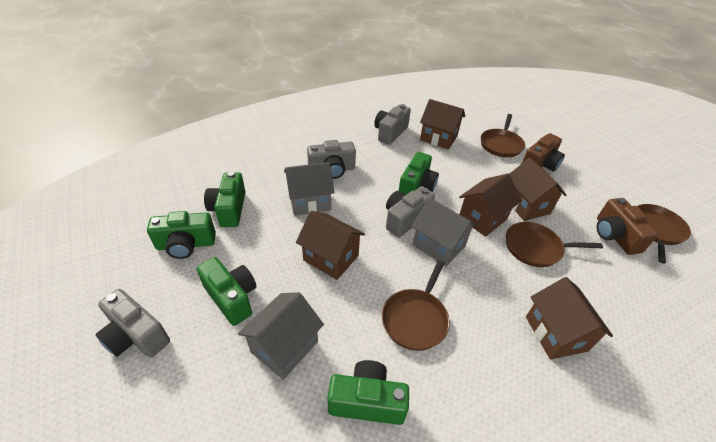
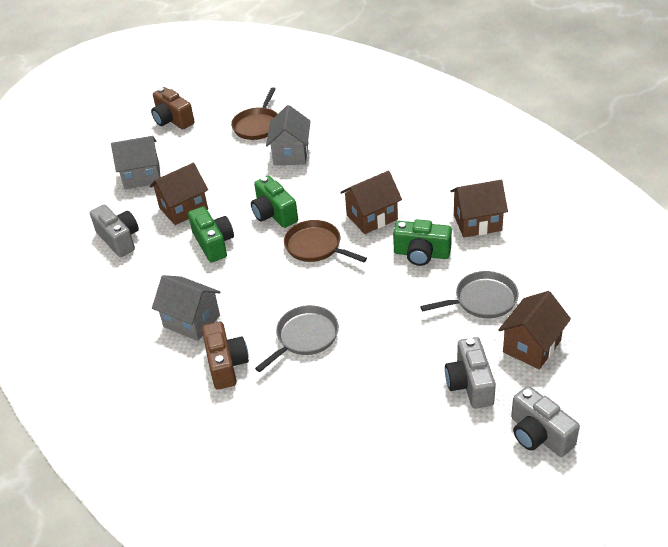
brown house: 5 -> 4
brown pan: 4 -> 2
green camera: 5 -> 3
grey camera: 4 -> 3
grey pan: 0 -> 2

